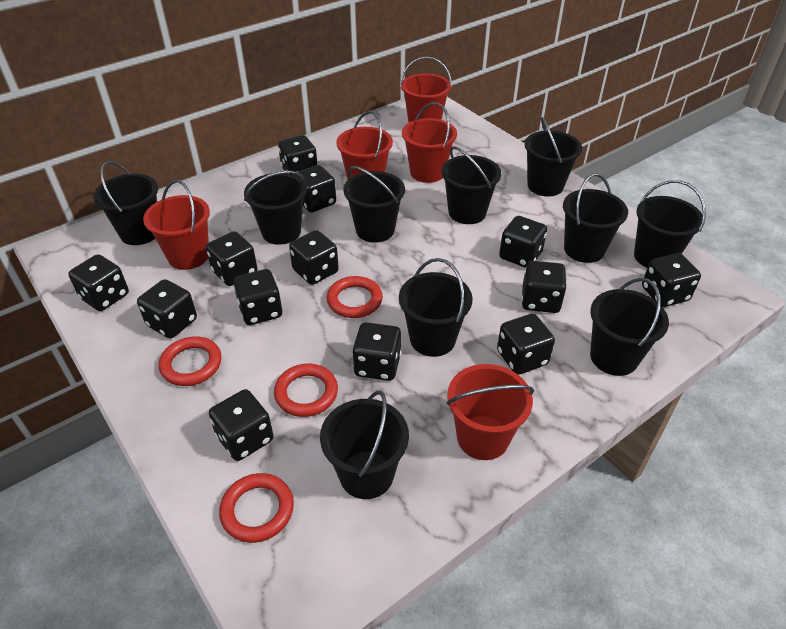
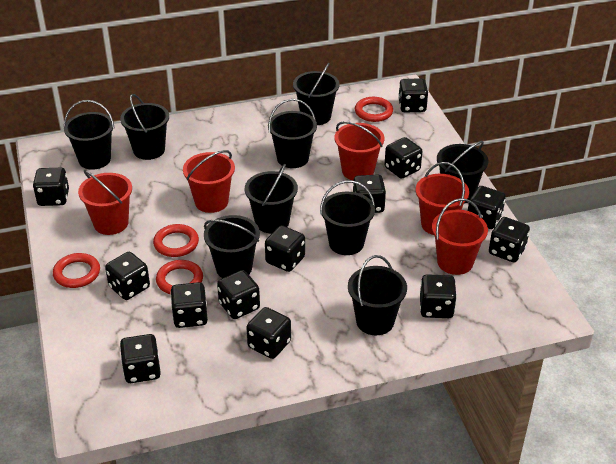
black bucket: 10 -> 9

